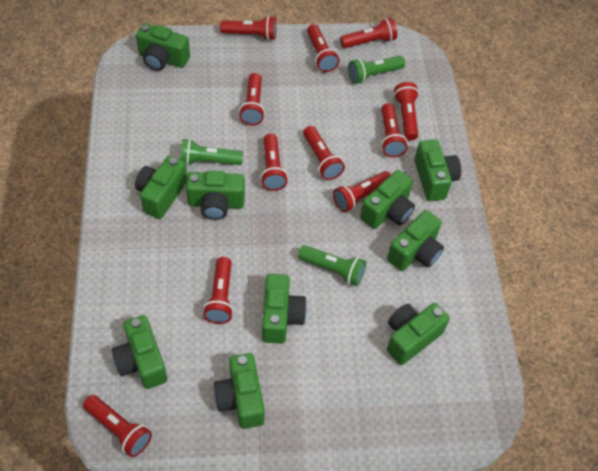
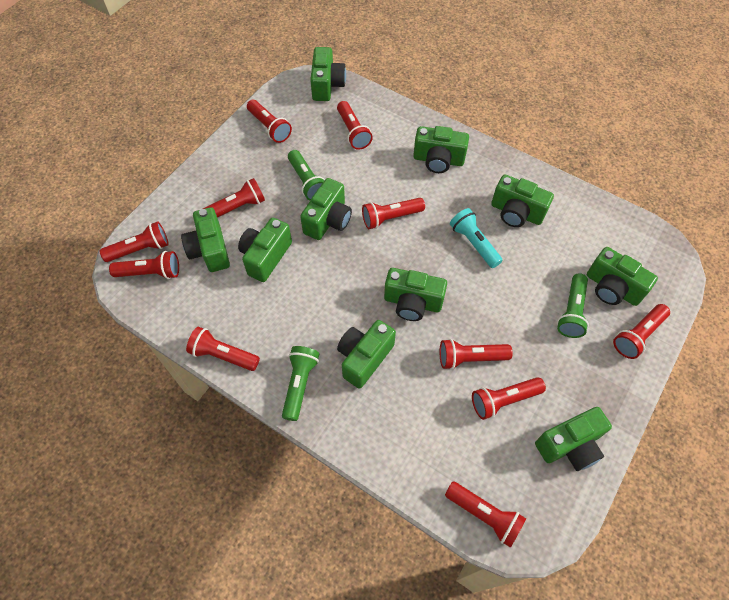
turquoise flashlight: 0 -> 1

